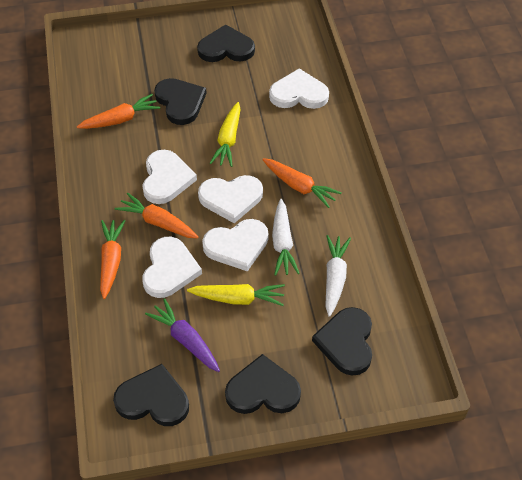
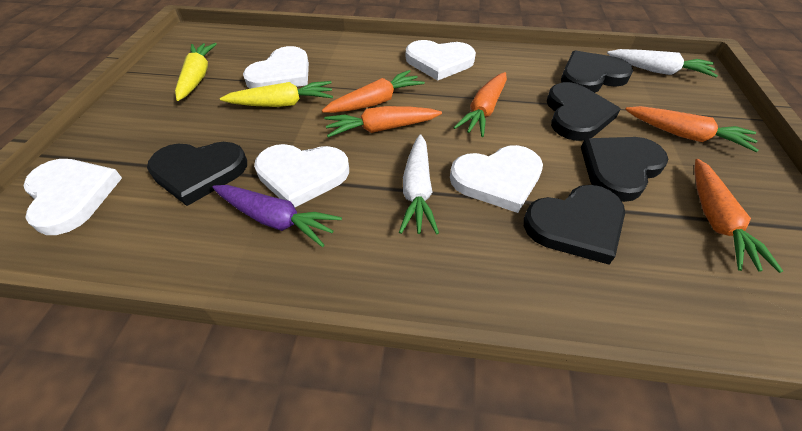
orange carrot: 4 -> 5

